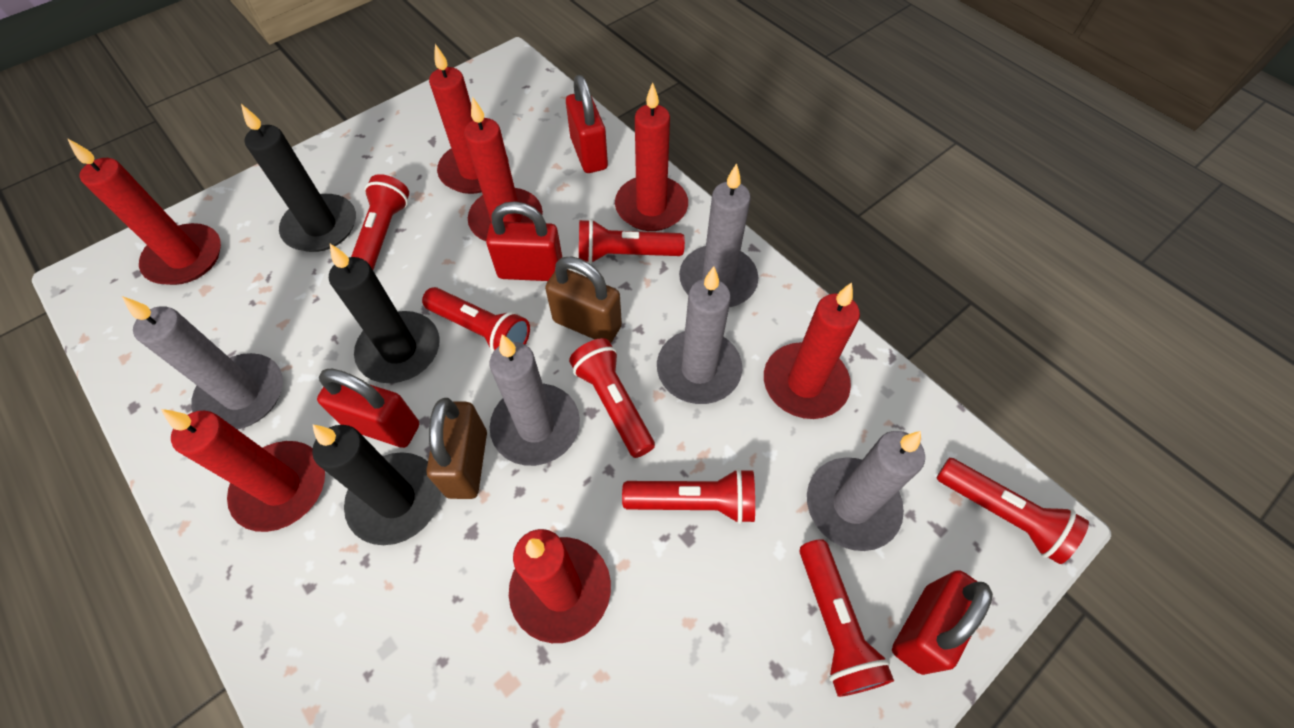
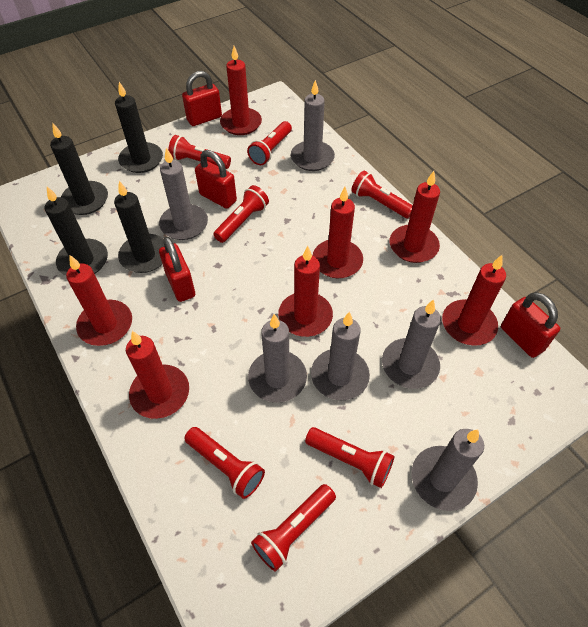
black candle: 3 -> 4
brown padlock: 2 -> 0
grey candle: 5 -> 6

